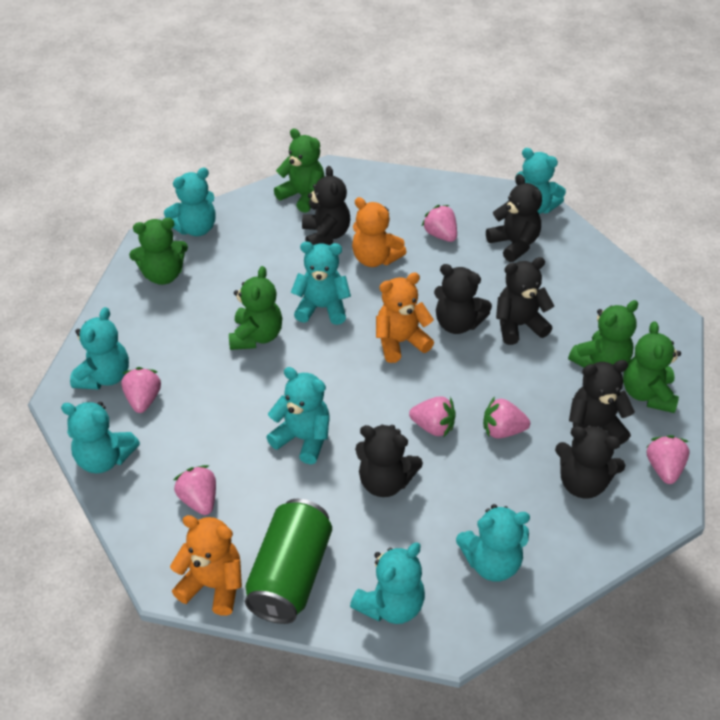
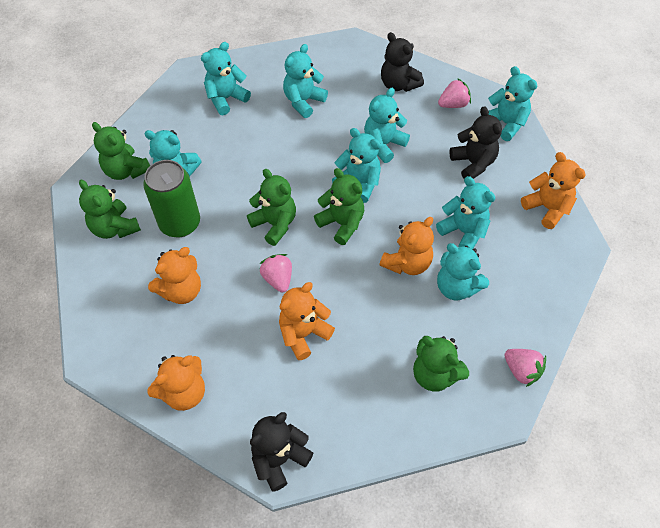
black teddy bear: 7 -> 3
orange teddy bear: 3 -> 5
pink strawberry: 6 -> 3

